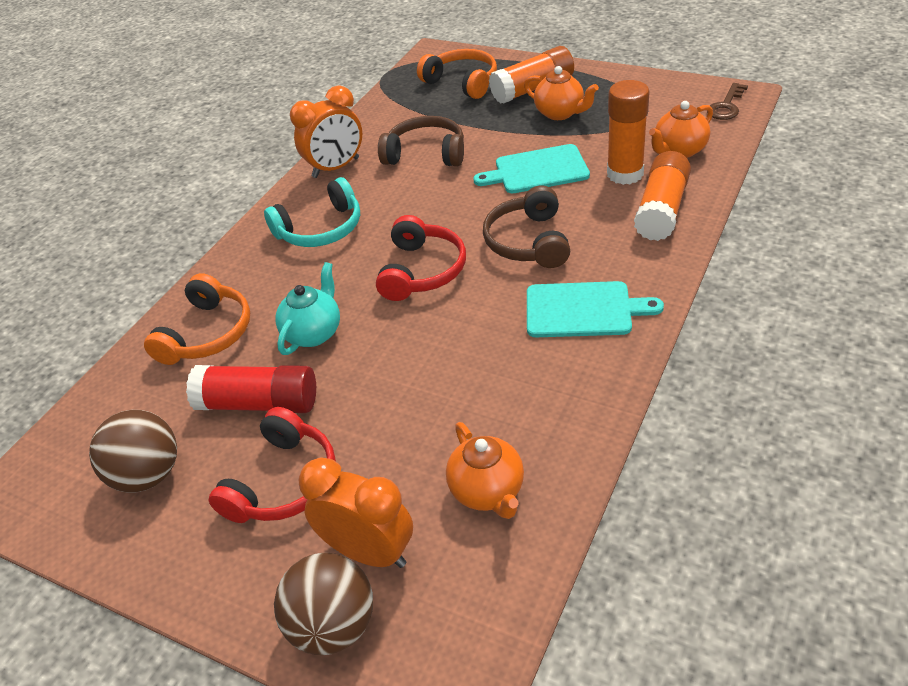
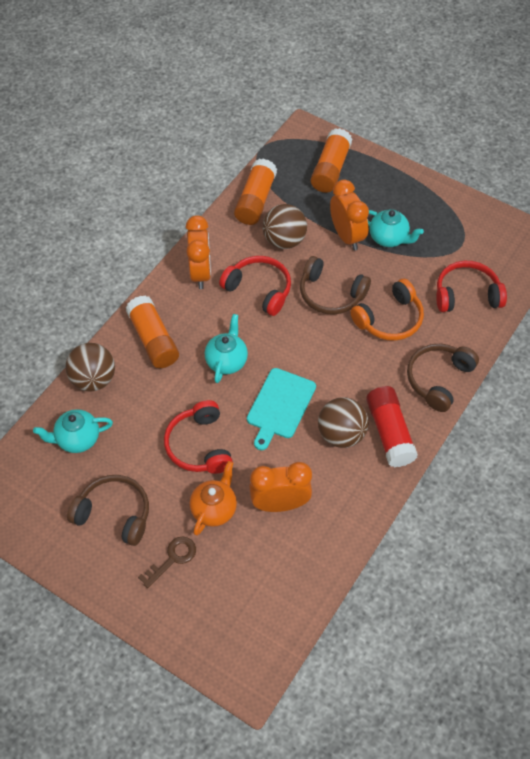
brown ball: 2 -> 3
brown headphones: 2 -> 3
orange clock: 2 -> 3
orange headphones: 2 -> 1
orange teapot: 3 -> 1
red headphones: 2 -> 3
turquoise cutting board: 2 -> 1
turquoise headphones: 1 -> 0
turquoise teapot: 1 -> 3

